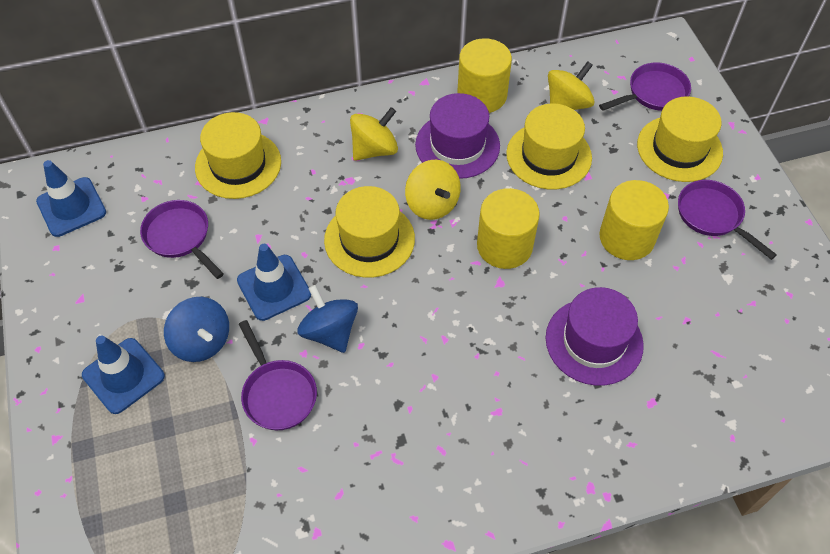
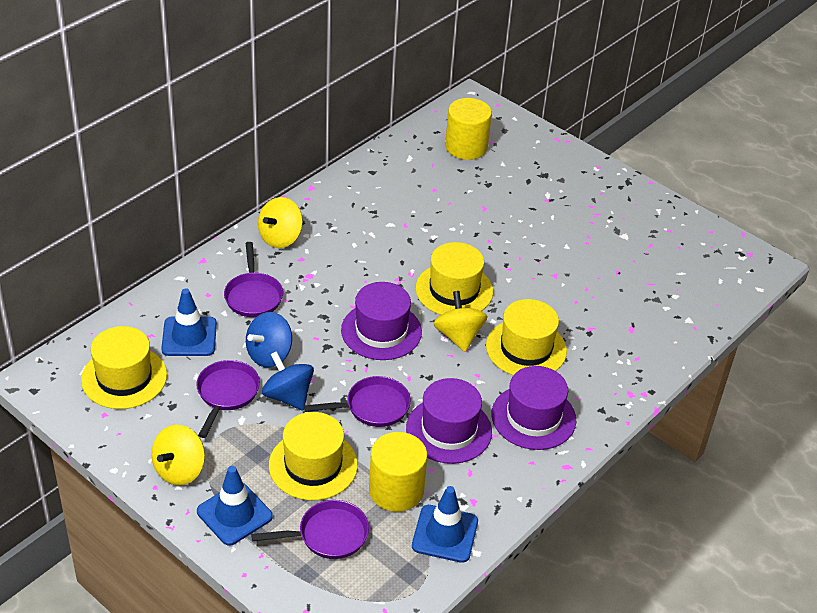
purple hat: 2 -> 3
yellow cylinder: 3 -> 2

